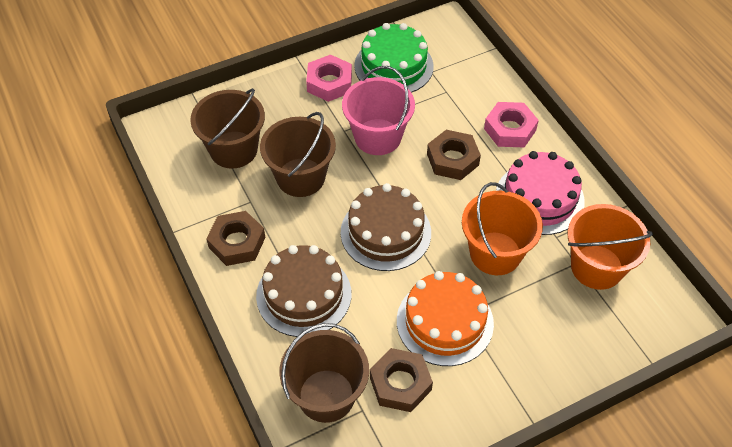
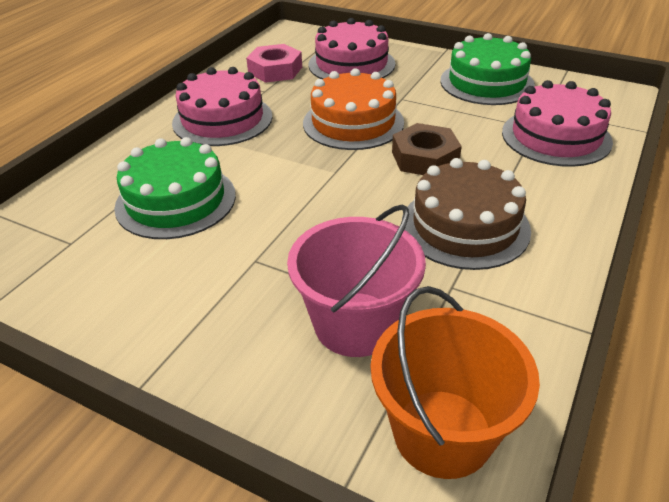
brown bucket: 3 -> 0
brown cake: 2 -> 1
brown nut: 3 -> 1
green cake: 1 -> 2
orange bucket: 2 -> 1
pink cake: 1 -> 3
pink nut: 2 -> 1

